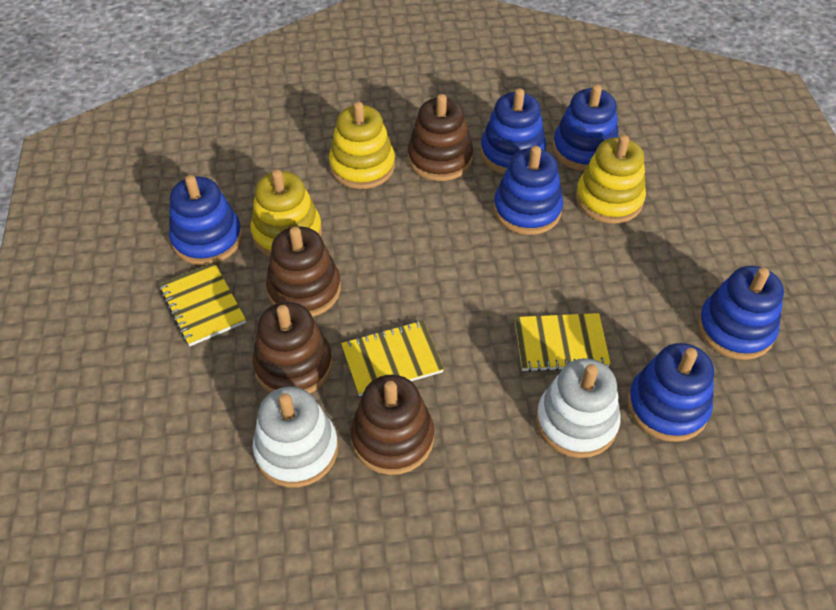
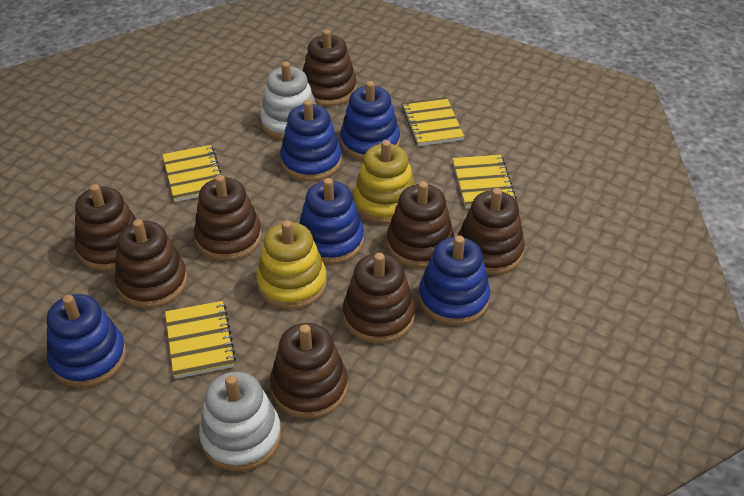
blue stacking toy: 6 -> 5
brown stacking toy: 4 -> 8
yellow notebook: 3 -> 4
yellow stacking toy: 3 -> 2

